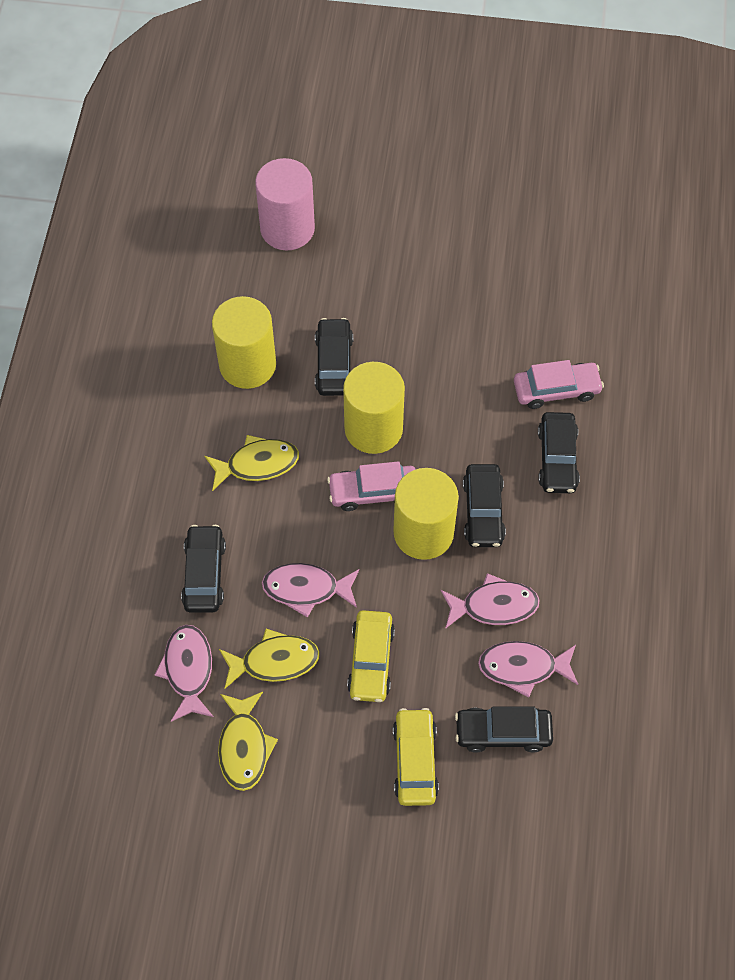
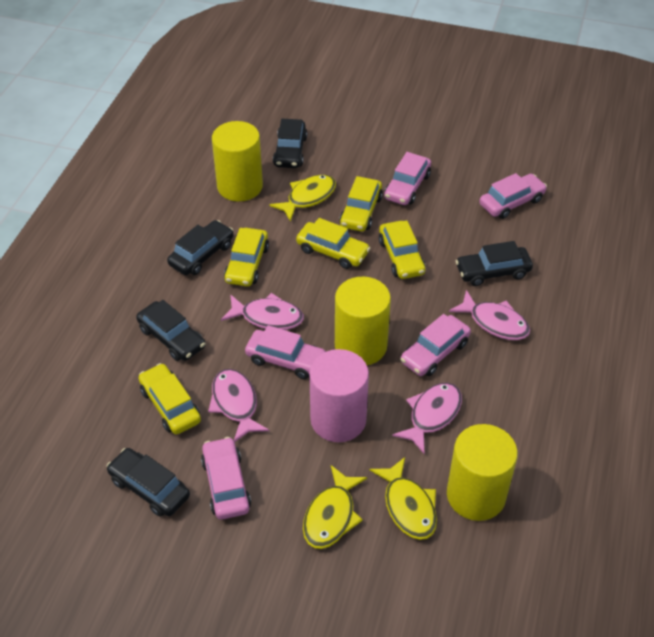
pink car: 2 -> 5
yellow car: 2 -> 5

